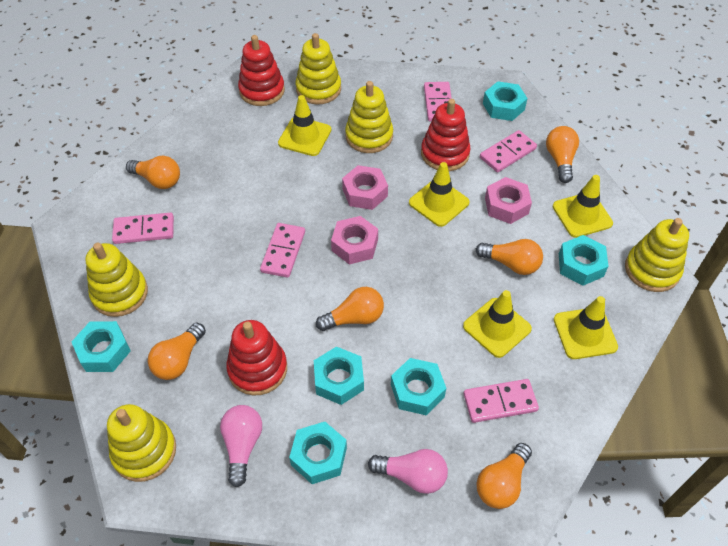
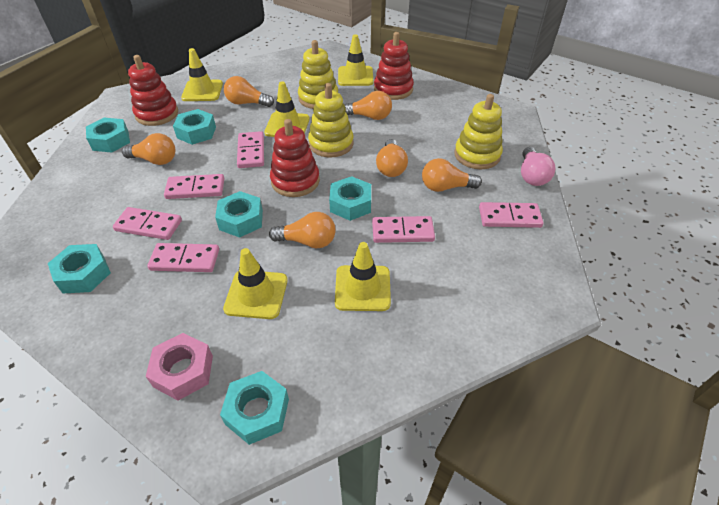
pink domino: 5 -> 6
pink light bulb: 2 -> 1
pink nut: 3 -> 1
yellow stacking toy: 5 -> 3

